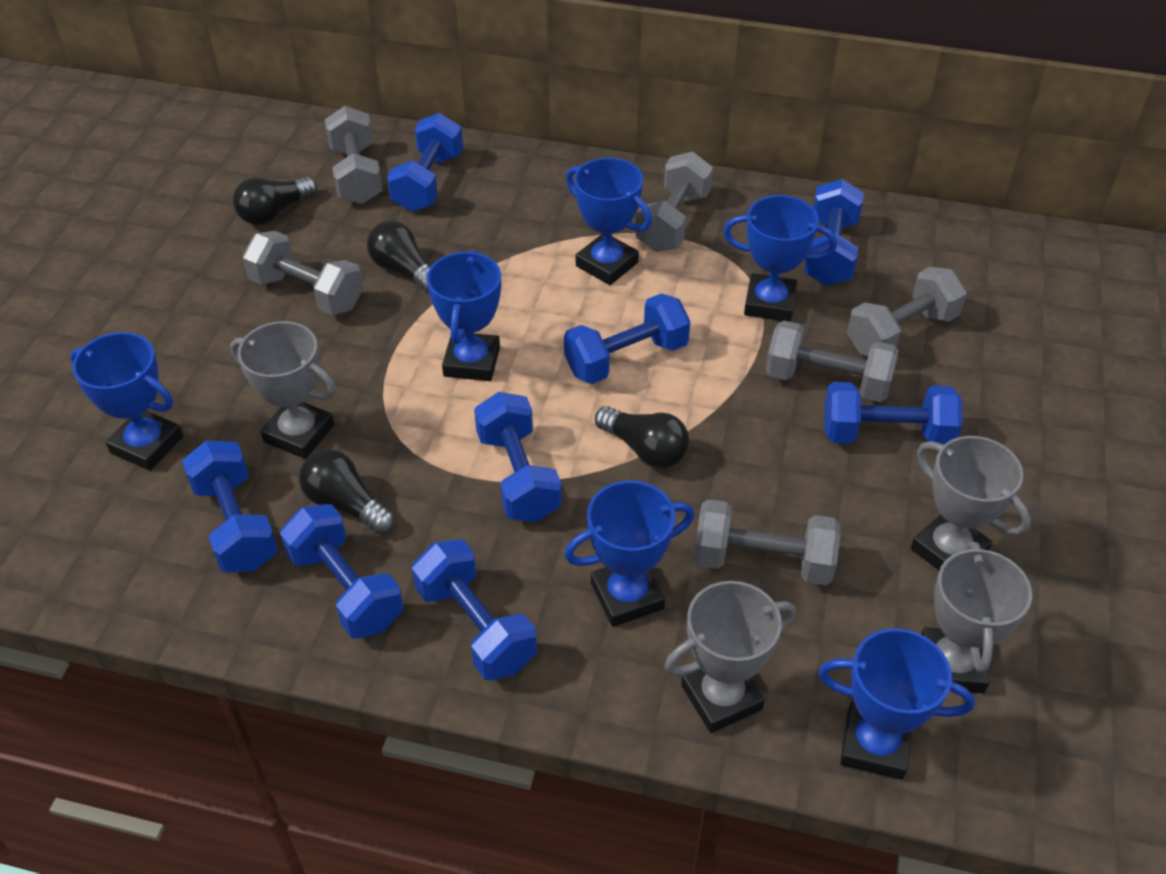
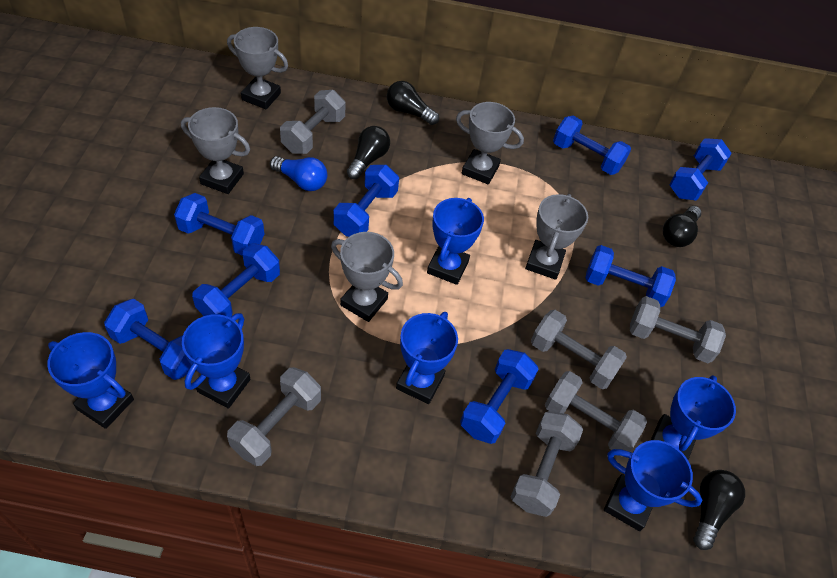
blue light bulb: 0 -> 1
grey trophy: 4 -> 5

